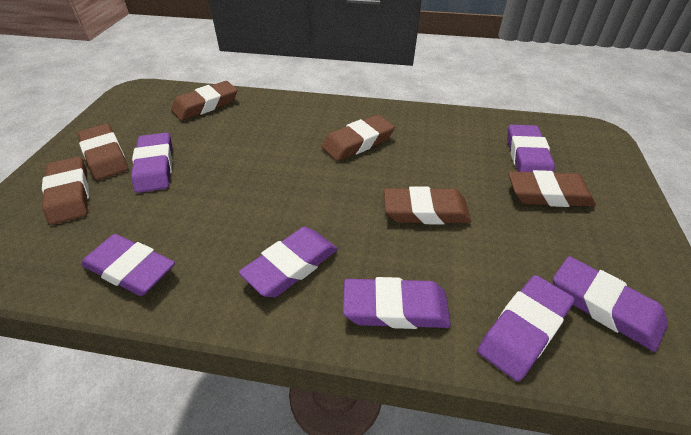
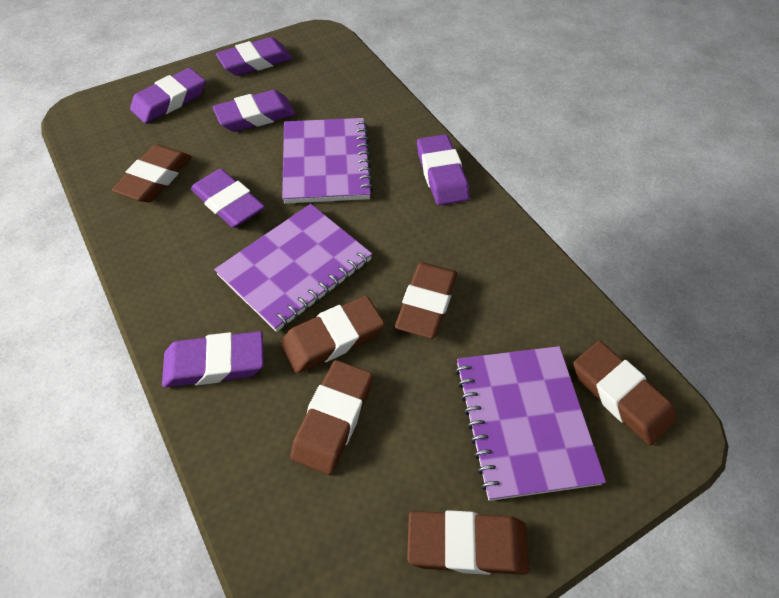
purple eraser: 7 -> 6
purple notebook: 0 -> 3

